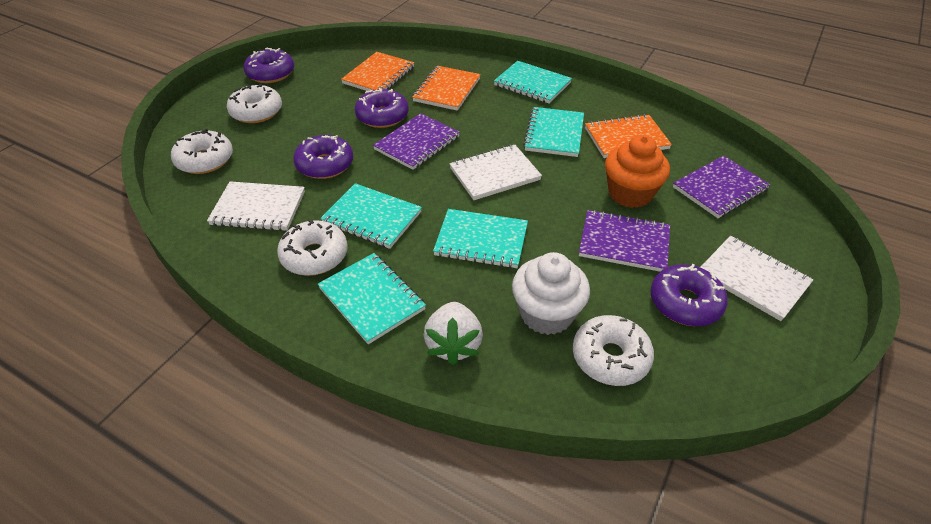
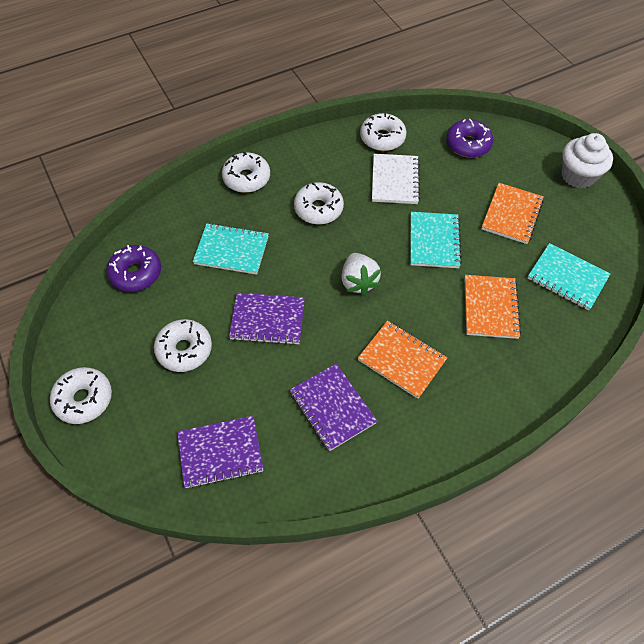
orange cupcake: 1 -> 0
purple donut: 4 -> 2
turquoise notebook: 5 -> 3
white donut: 4 -> 5
white notebook: 3 -> 1

